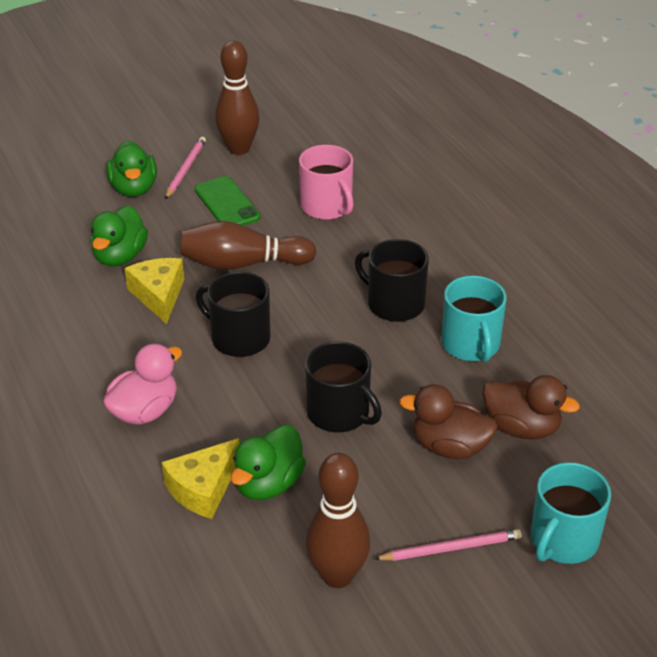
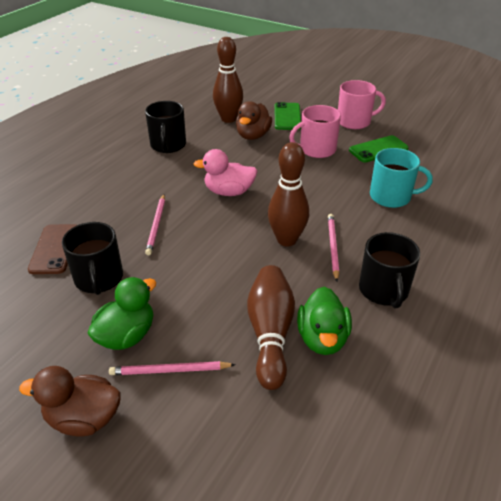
brown phone: 0 -> 1
green duck: 3 -> 2
green phone: 1 -> 2
pink mug: 1 -> 2
pink pencil: 2 -> 3
turquoise mug: 2 -> 1
yellow cheese: 2 -> 0

